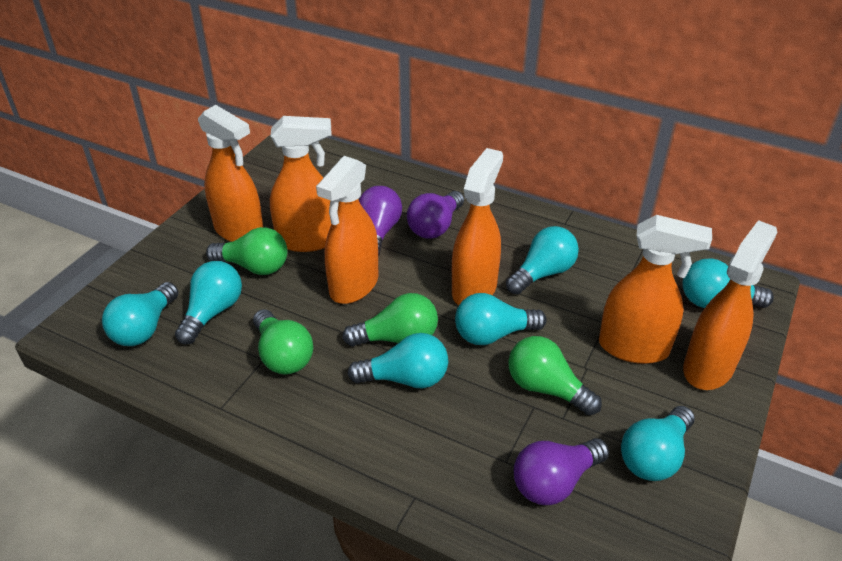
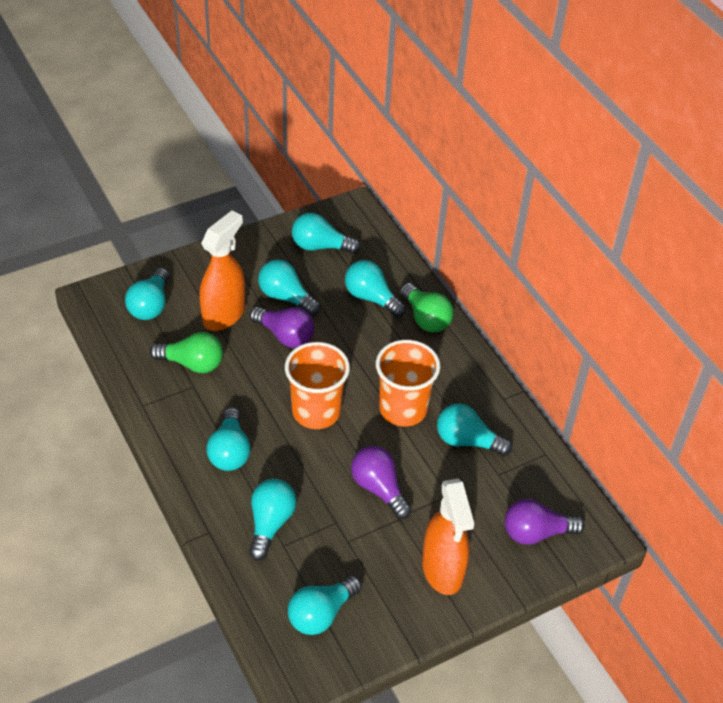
green light bulb: 4 -> 2
orange cup: 0 -> 2
orange spray bottle: 6 -> 2
turquoise light bulb: 7 -> 8

